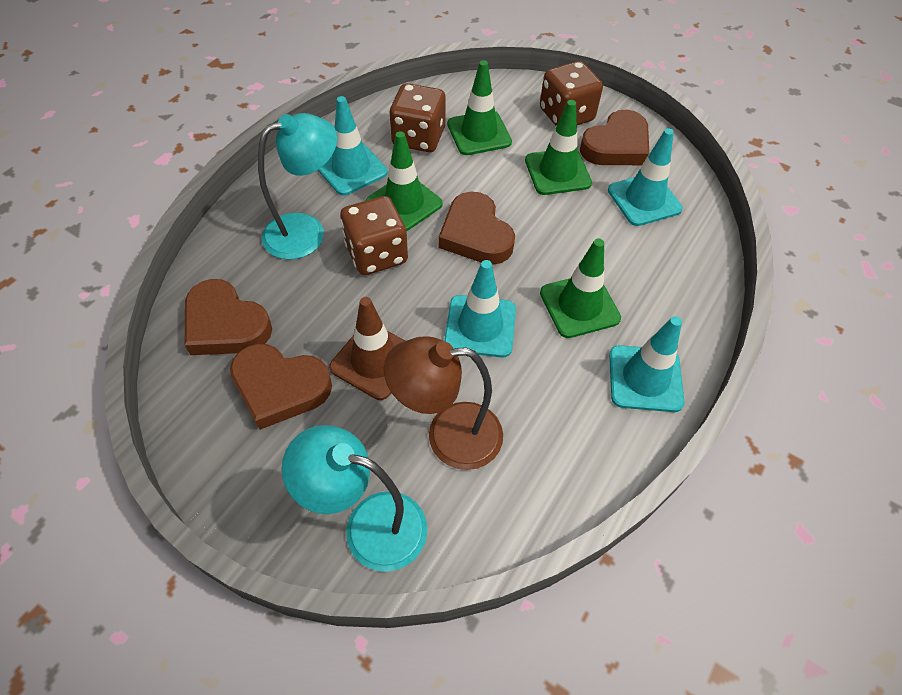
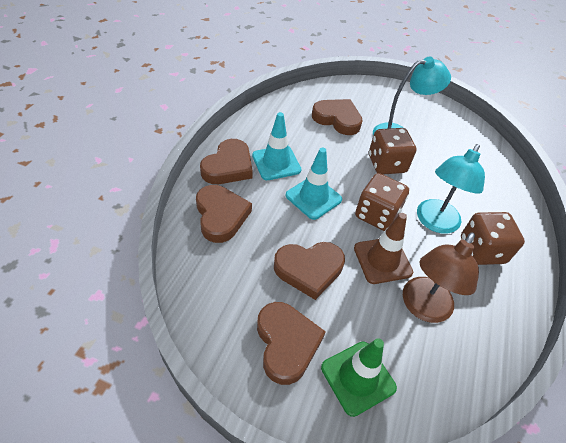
brown heart: 4 -> 5
green traffic cone: 4 -> 1
turquoise traffic cone: 4 -> 2

